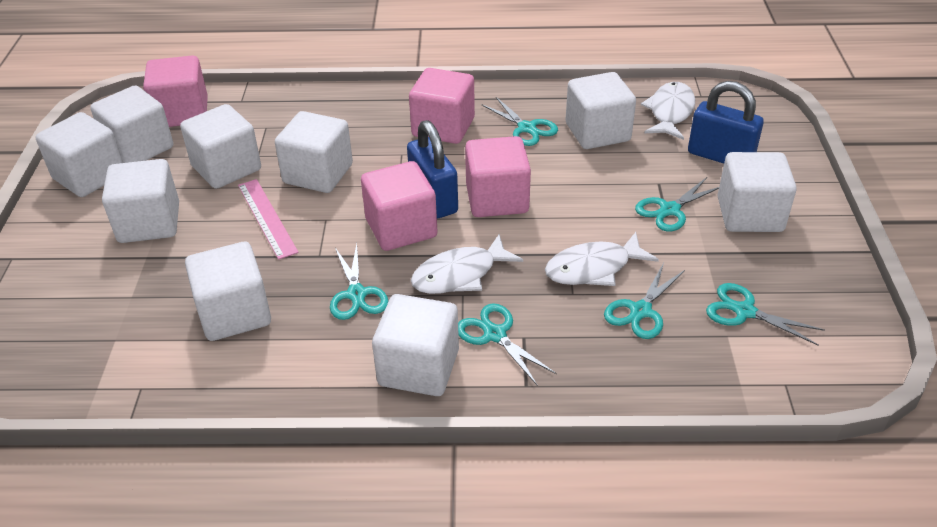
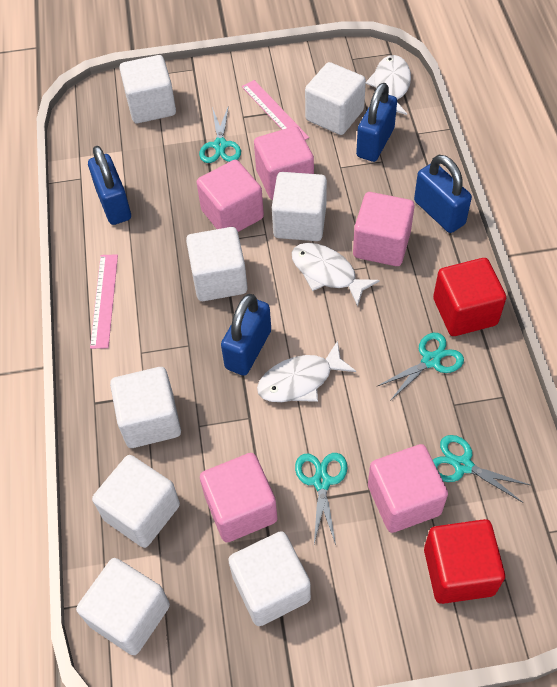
blue padlock: 2 -> 4
pink cube: 4 -> 5
pink ruler: 1 -> 2
red cube: 0 -> 2
turquoise scissors: 6 -> 4
white cube: 9 -> 8

